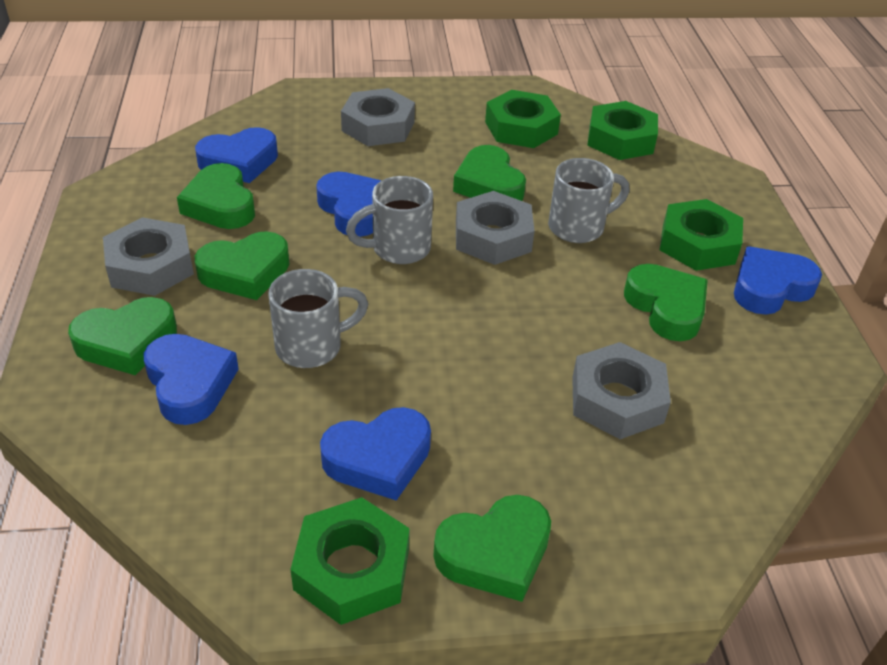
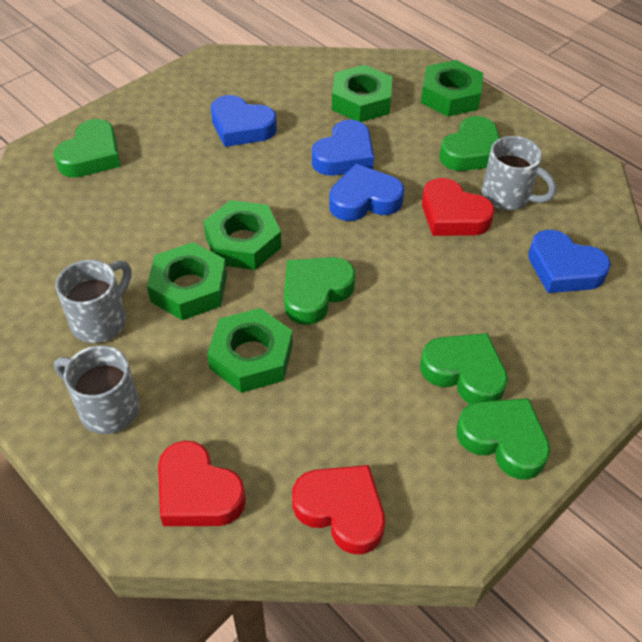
blue heart: 5 -> 4
green heart: 6 -> 5
green nut: 4 -> 5
grey nut: 4 -> 0
red heart: 0 -> 3

